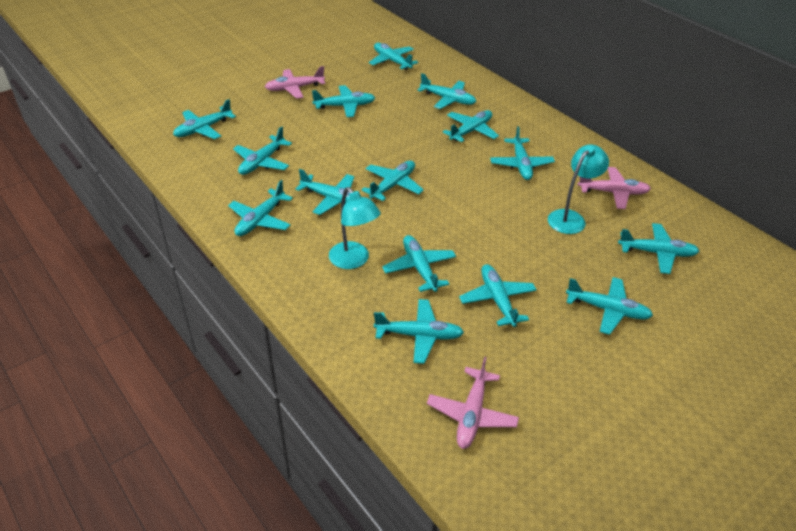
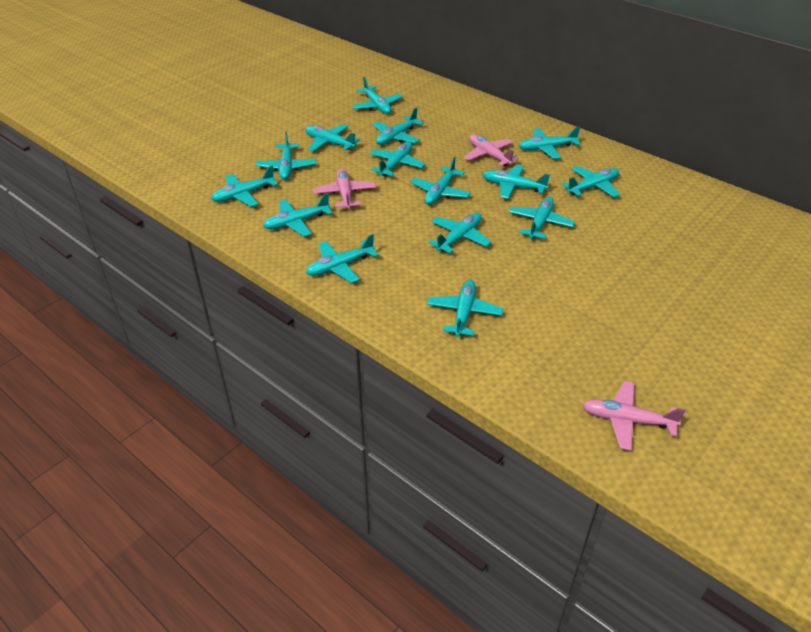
turquoise lamp: 2 -> 0

